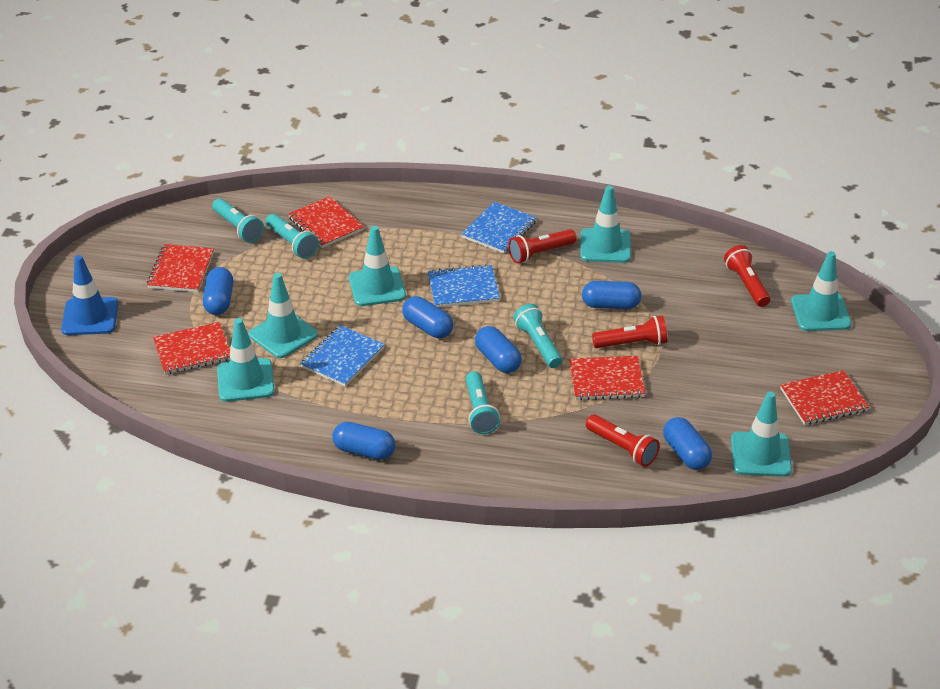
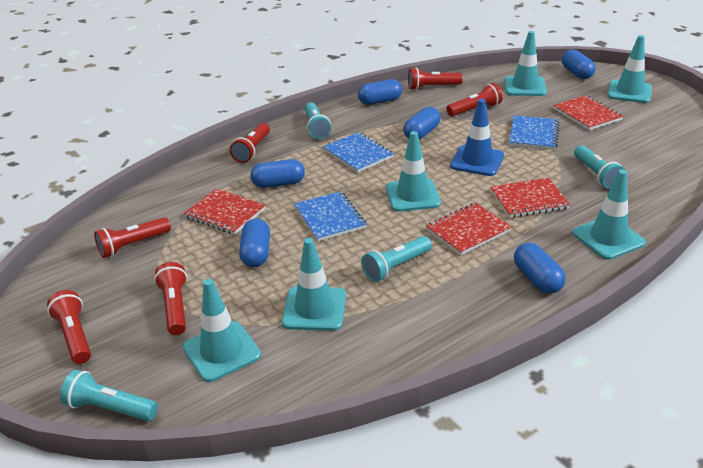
red flashlight: 4 -> 6
red notebook: 5 -> 4

